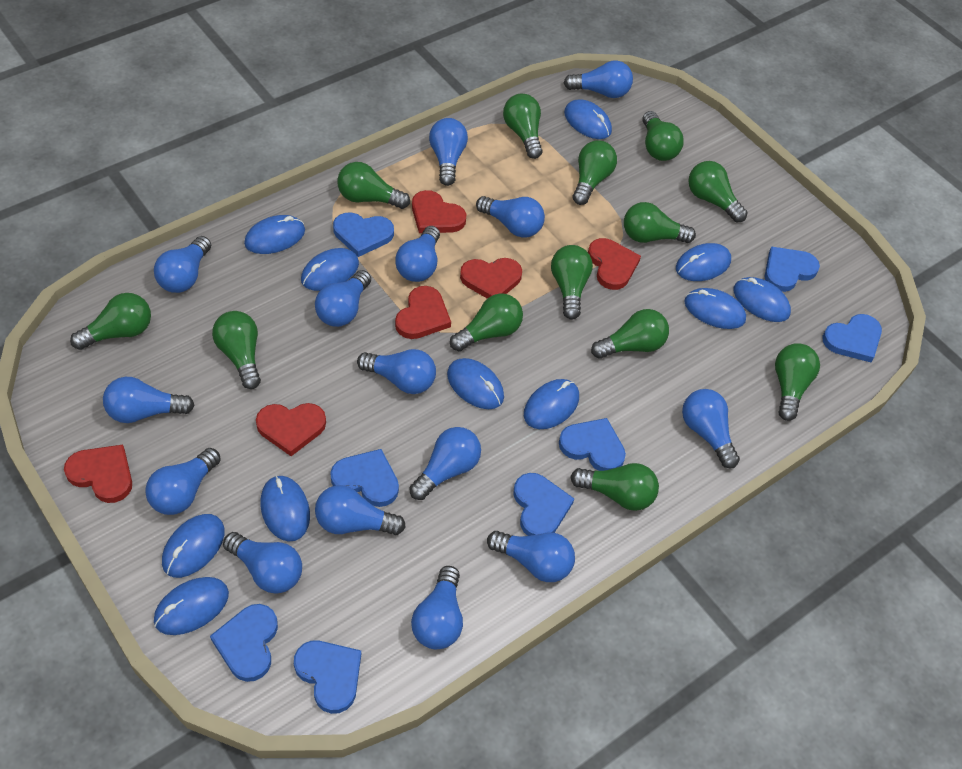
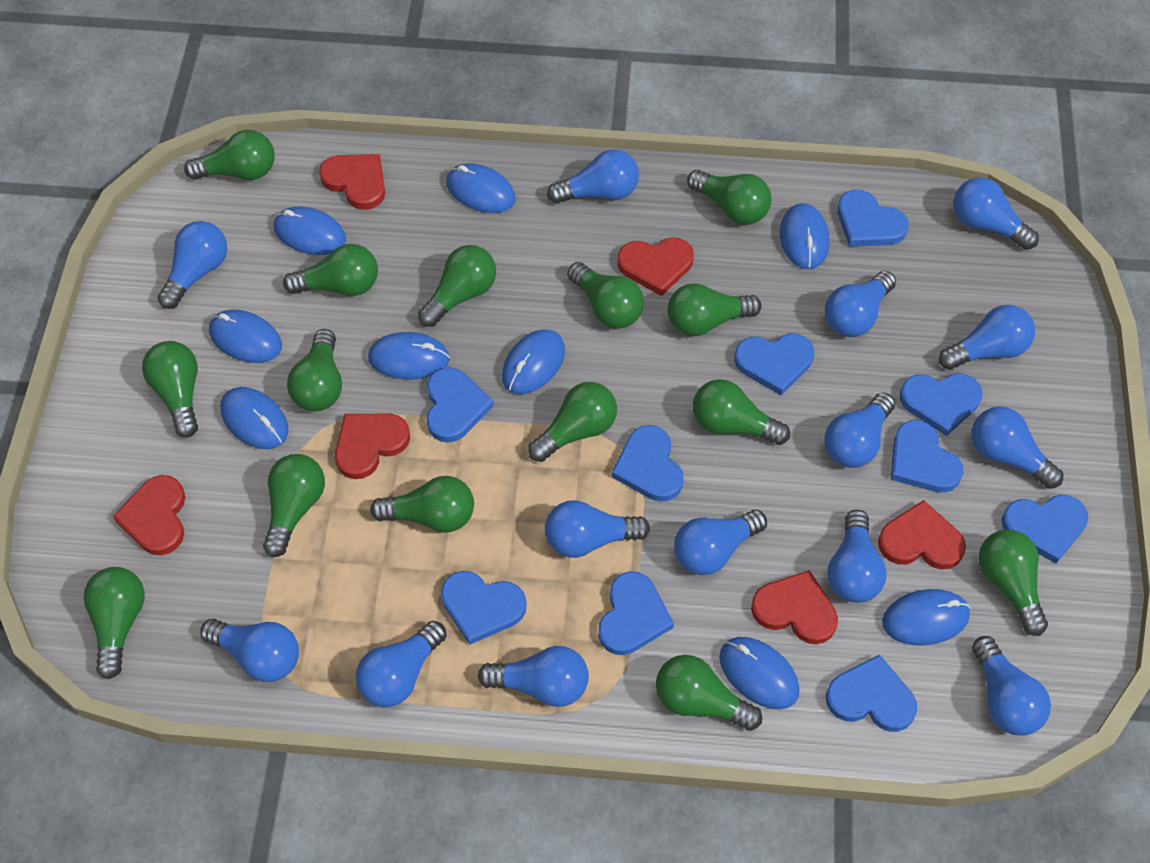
blue heart: 8 -> 10
blue light bulb: 15 -> 14
blue mouse: 11 -> 9
green light bulb: 13 -> 15

